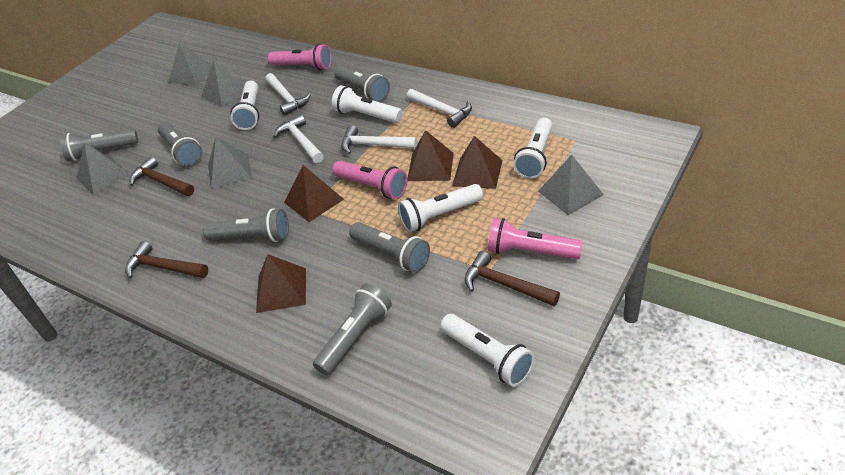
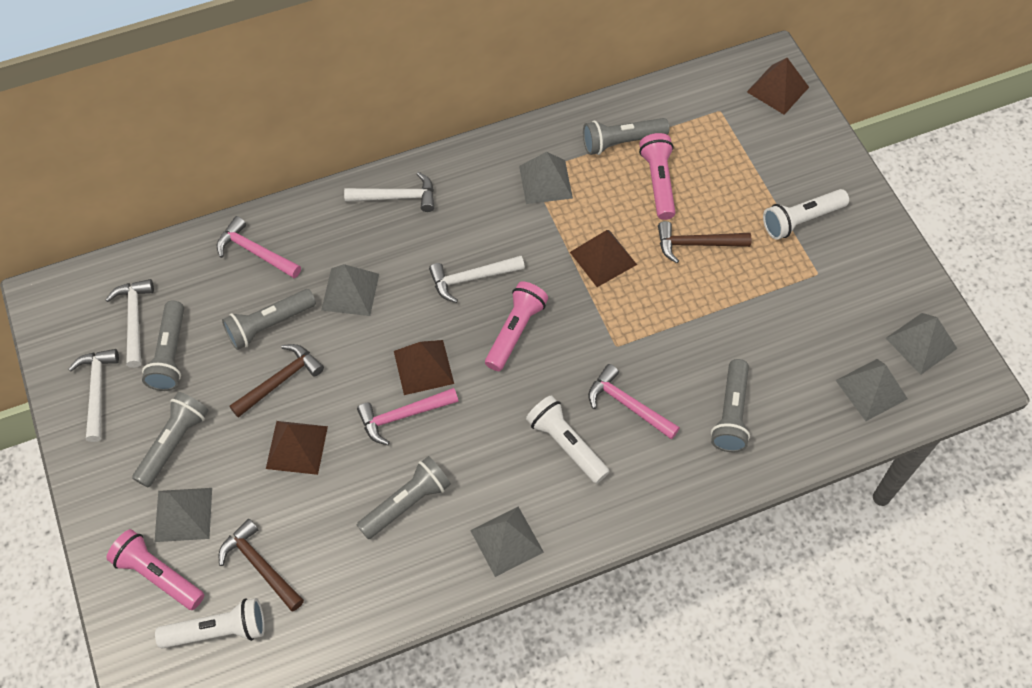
grey pyramid: 5 -> 6
pink hammer: 0 -> 3
white flashlight: 5 -> 3

